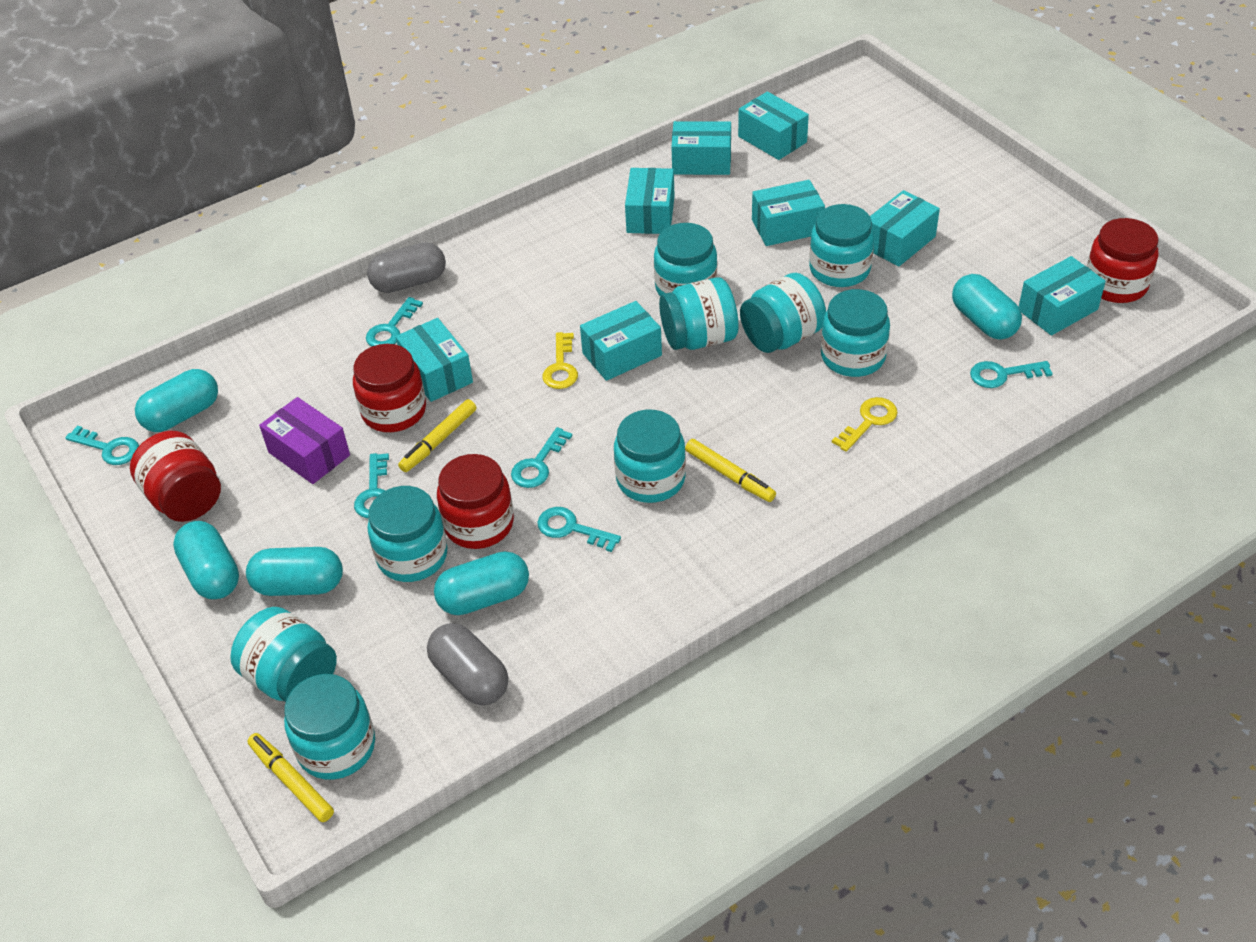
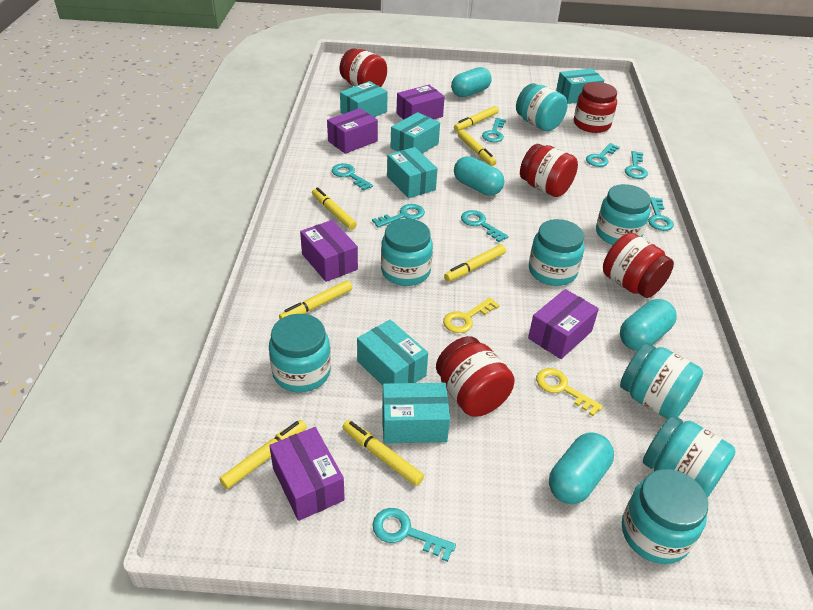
grey capsule: 2 -> 0
purple box: 1 -> 5
red jar: 4 -> 5
turquoise box: 8 -> 6
turquoise capsule: 5 -> 4
turquoise jar: 9 -> 8
turquoise key: 6 -> 8
yellow marker: 3 -> 7

